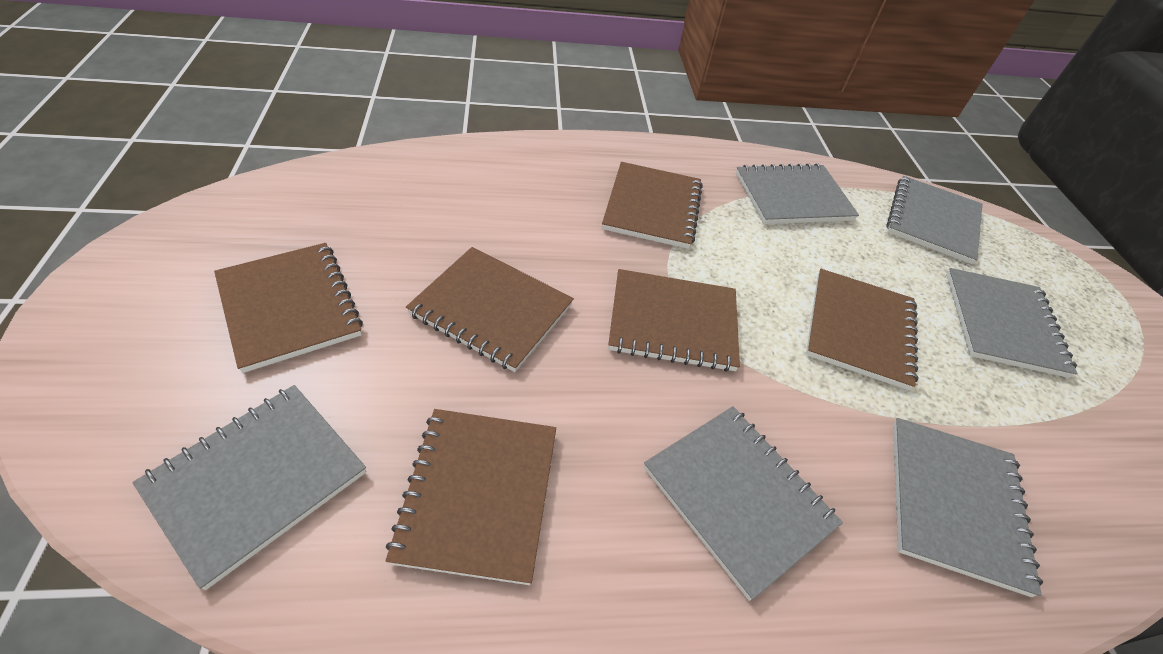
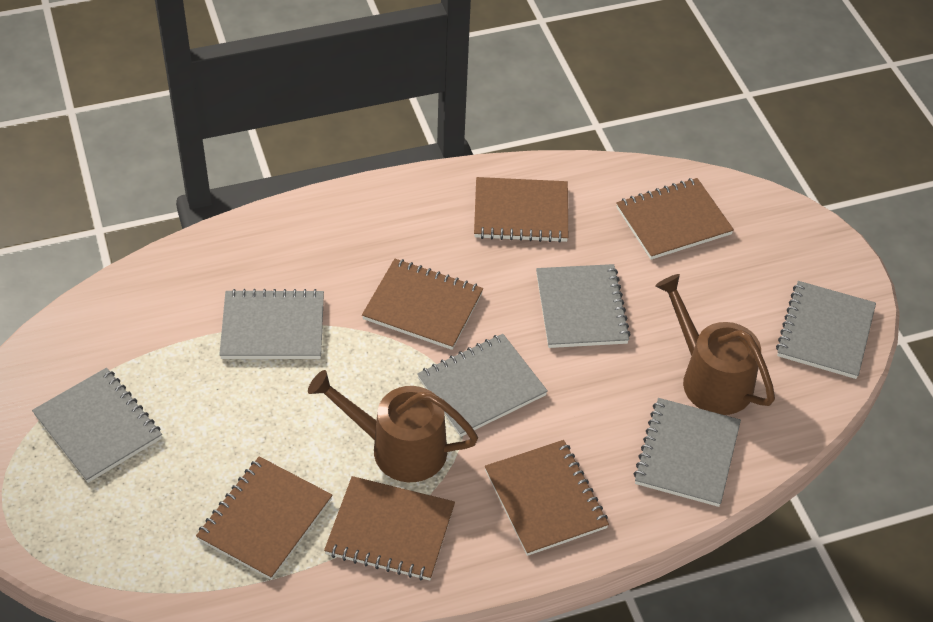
brown watering can: 0 -> 2

